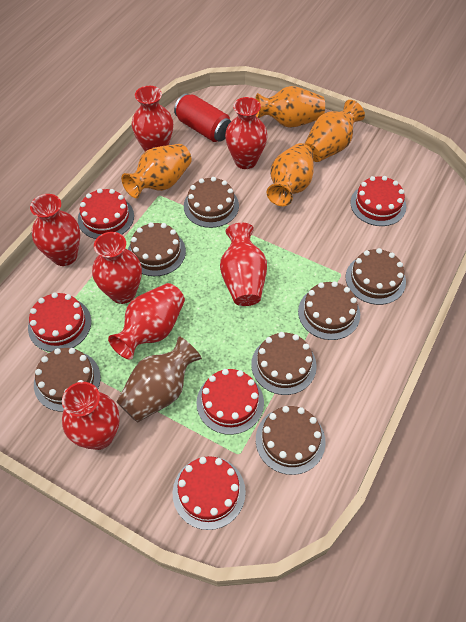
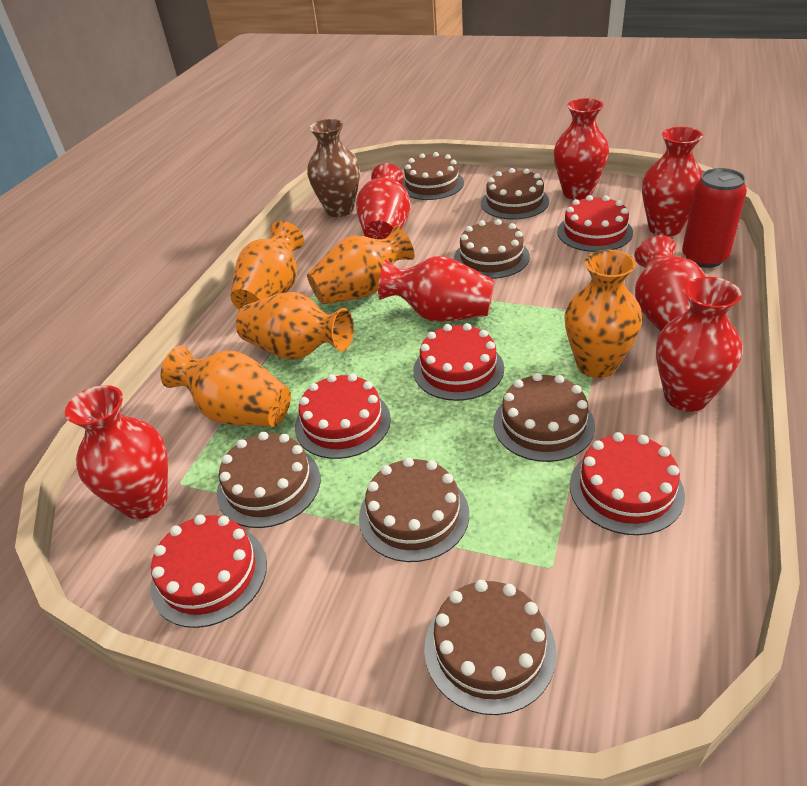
orange vase: 4 -> 5

